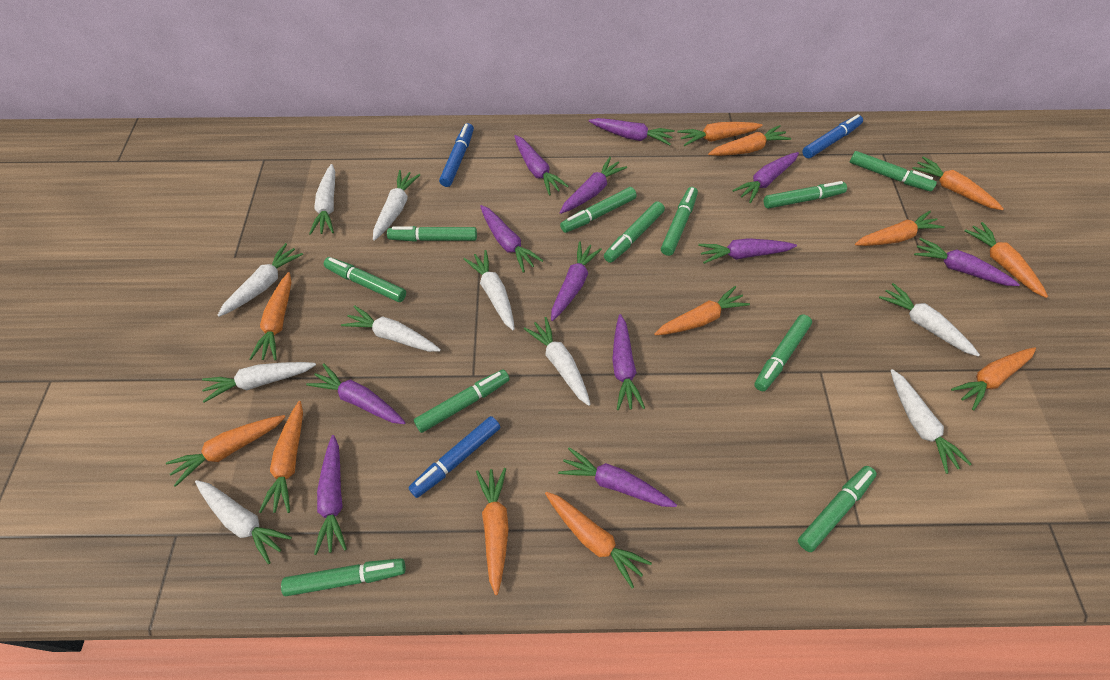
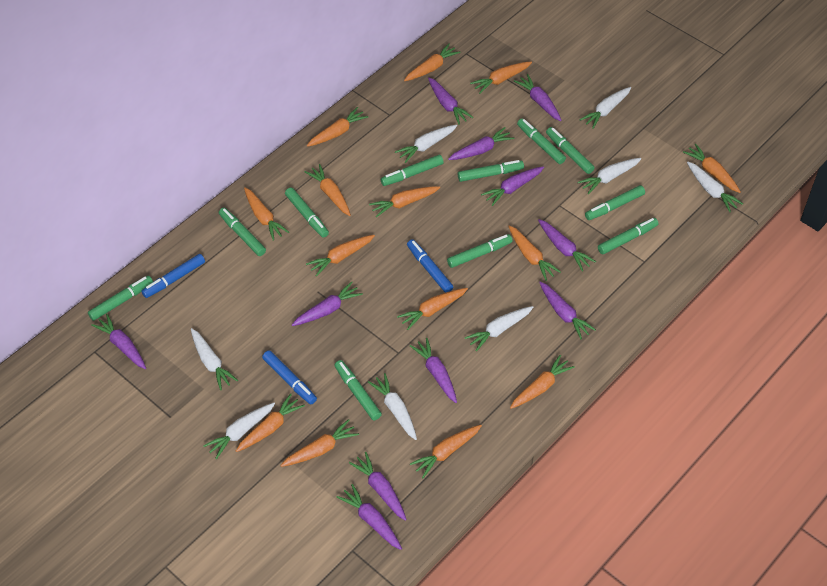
orange carrot: 12 -> 14
purple carrot: 12 -> 11
white carrot: 10 -> 8

